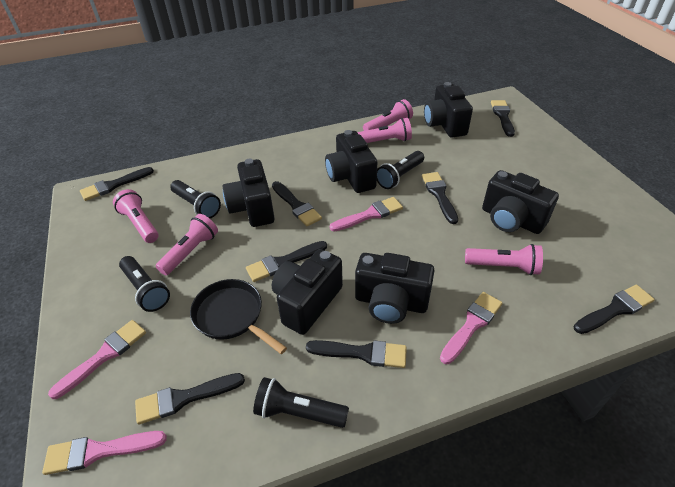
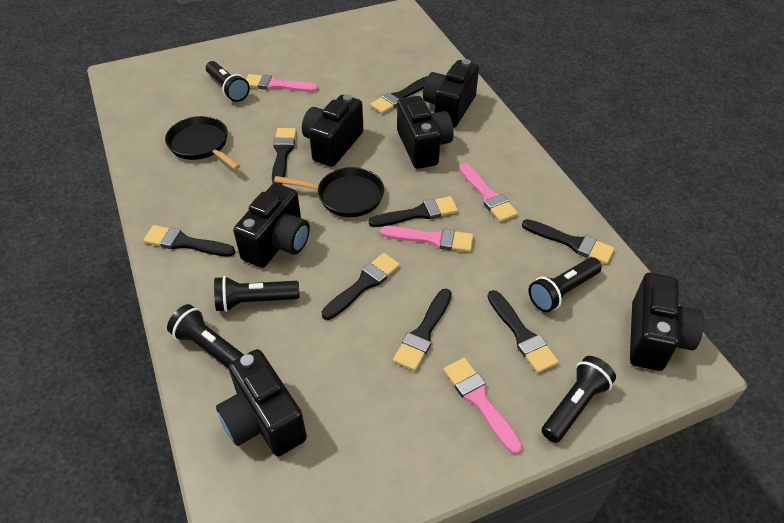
black flashlight: 4 -> 5
black pan: 1 -> 2
pink flashlight: 5 -> 0

